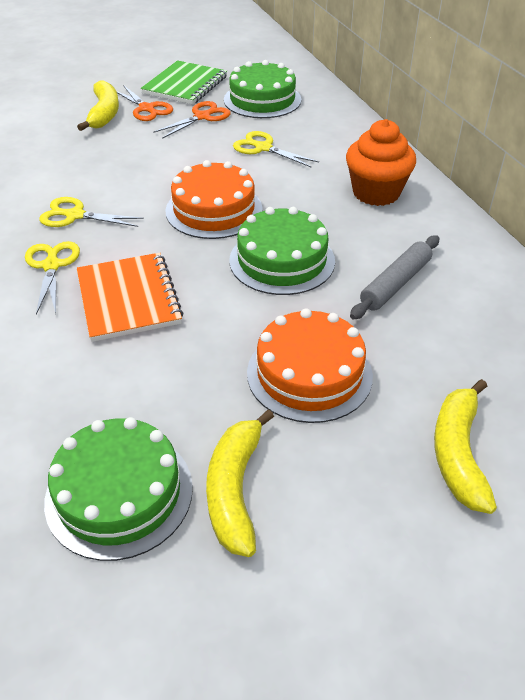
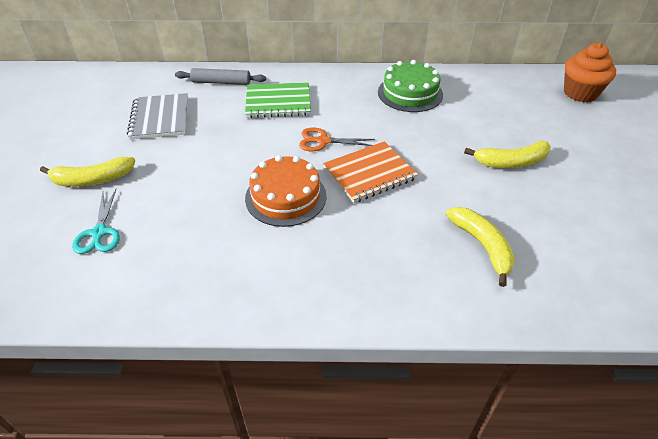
green cake: 3 -> 1
grey notebook: 0 -> 1
orange cake: 2 -> 1
orange scissors: 2 -> 1
turquoise scissors: 0 -> 1
yellow scissors: 3 -> 0

